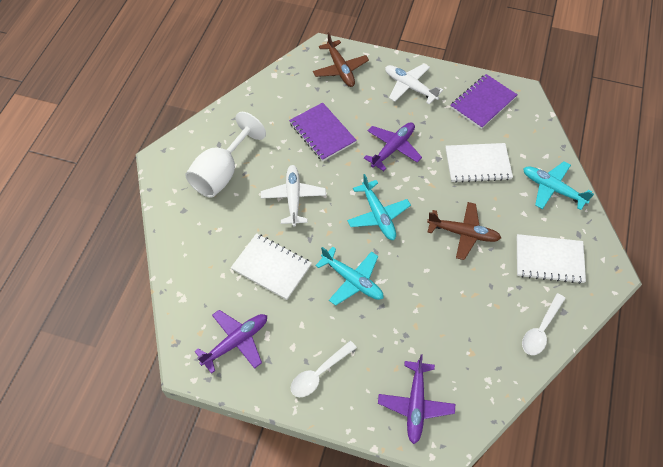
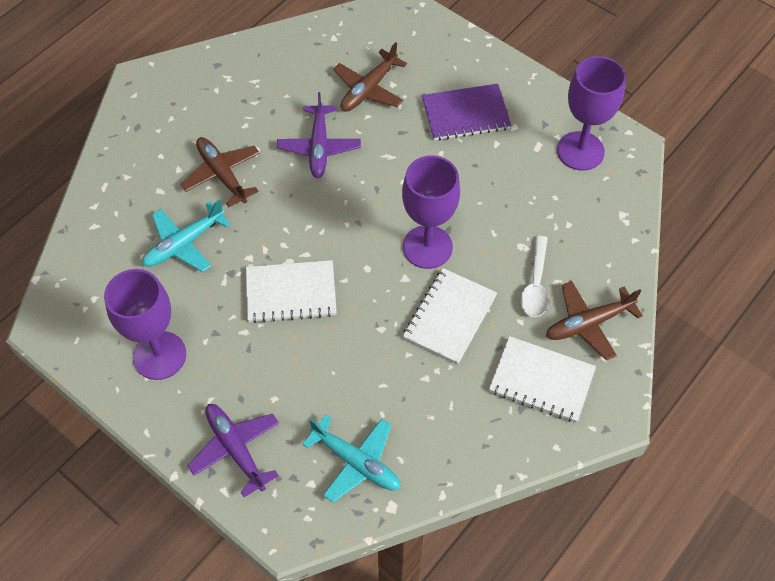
brown plane: 2 -> 3
purple goblet: 0 -> 3
purple notebook: 2 -> 1
purple plane: 3 -> 2
turquoise plane: 3 -> 2
white goblet: 1 -> 0
white plane: 2 -> 0
white spoon: 2 -> 1

